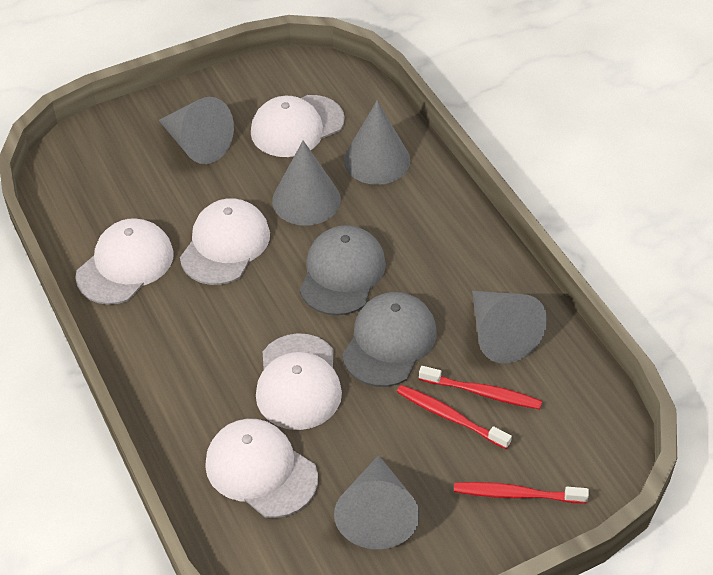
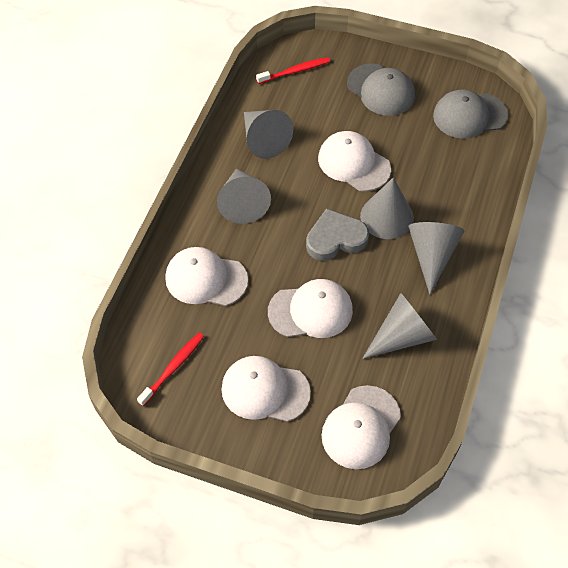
grey heart: 0 -> 1
red toothbrush: 3 -> 2

